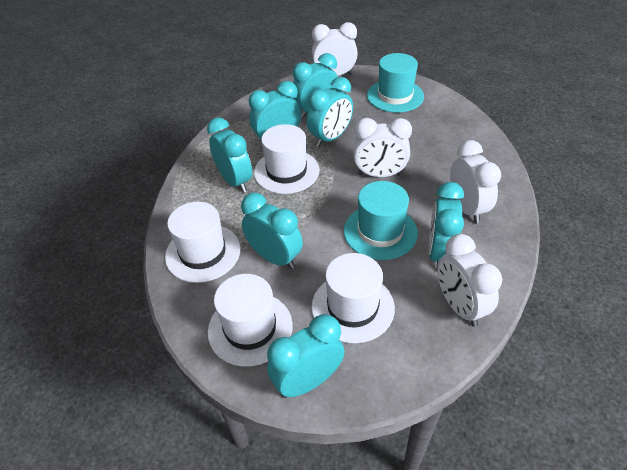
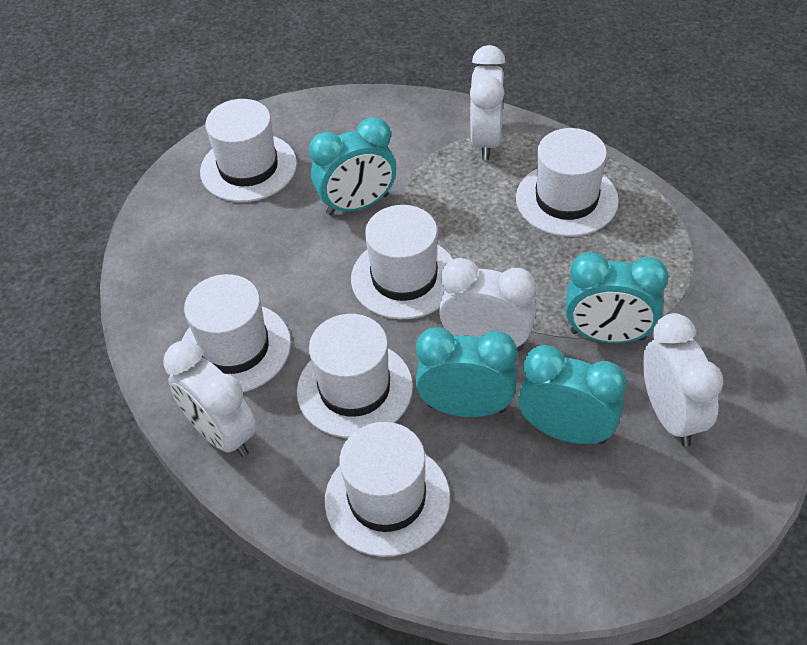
turquoise clock: 7 -> 4
turquoise hat: 2 -> 0
white hat: 4 -> 6

